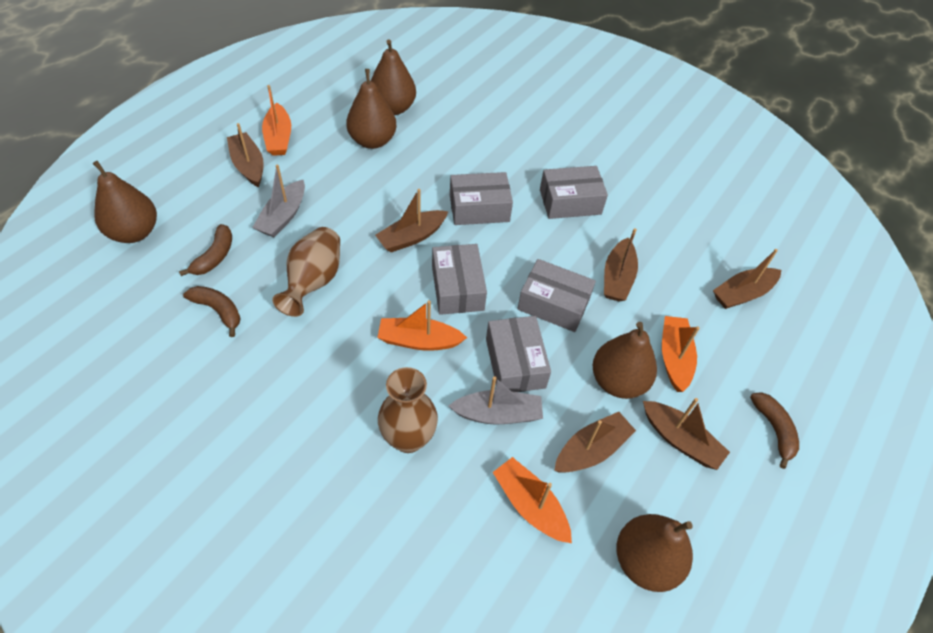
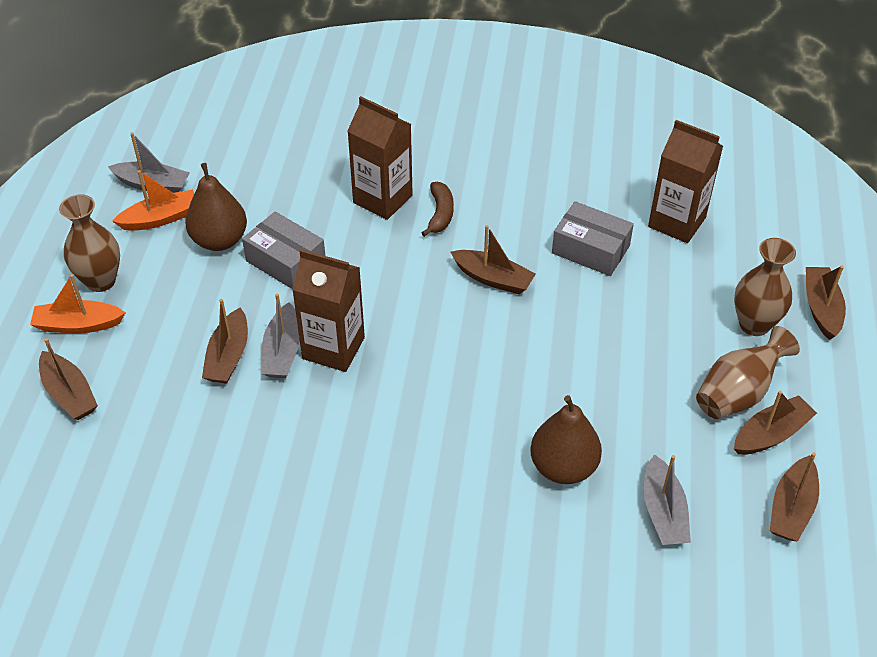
brown banana: 3 -> 1
brown carton: 0 -> 3
brown pear: 5 -> 2
brown vase: 2 -> 3
grey boat: 2 -> 3
grey box: 5 -> 2
orange boat: 4 -> 2

